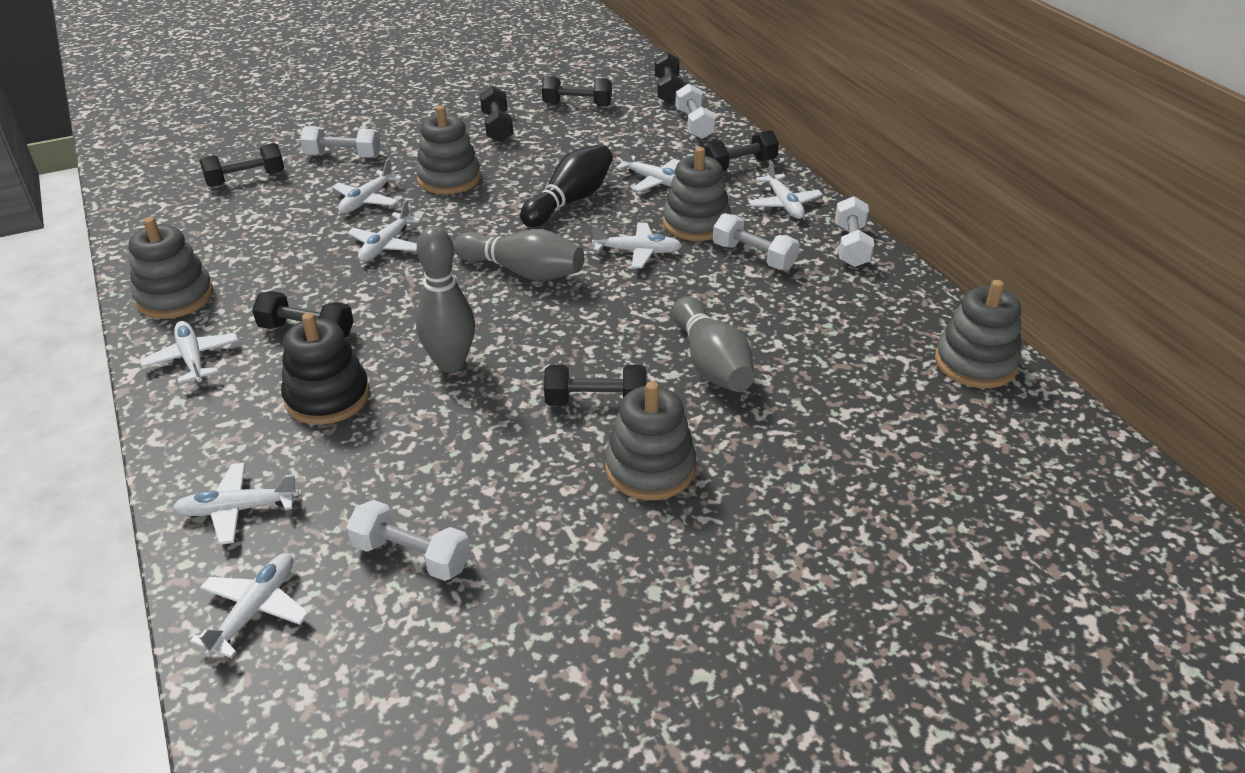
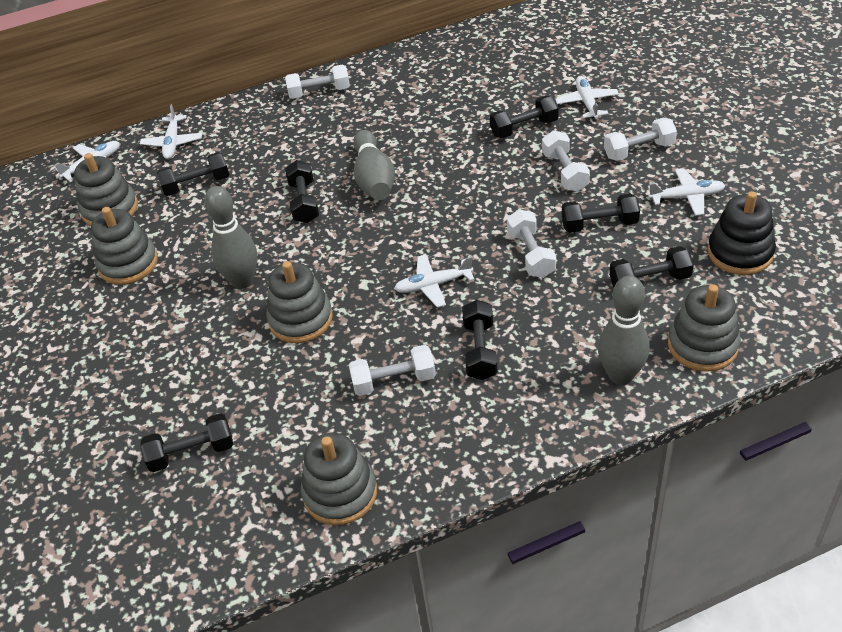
black bowling pin: 1 -> 0
white plane: 8 -> 5

